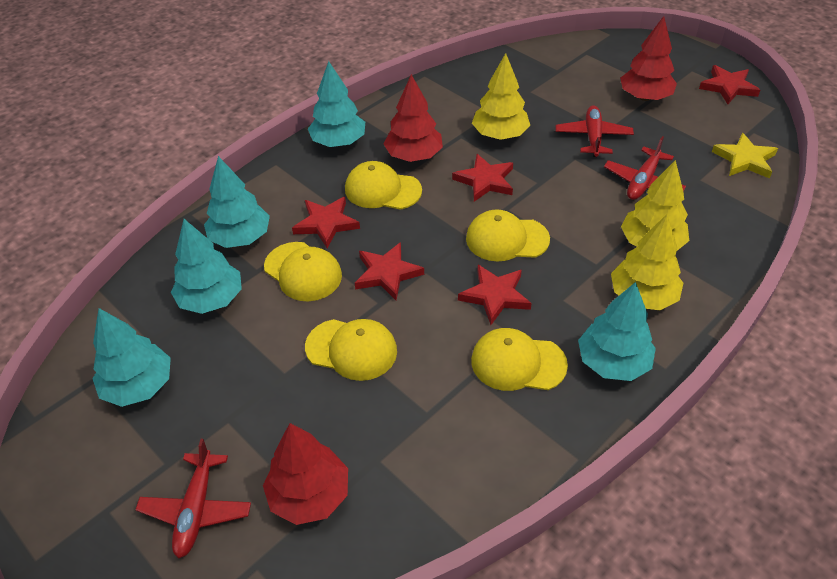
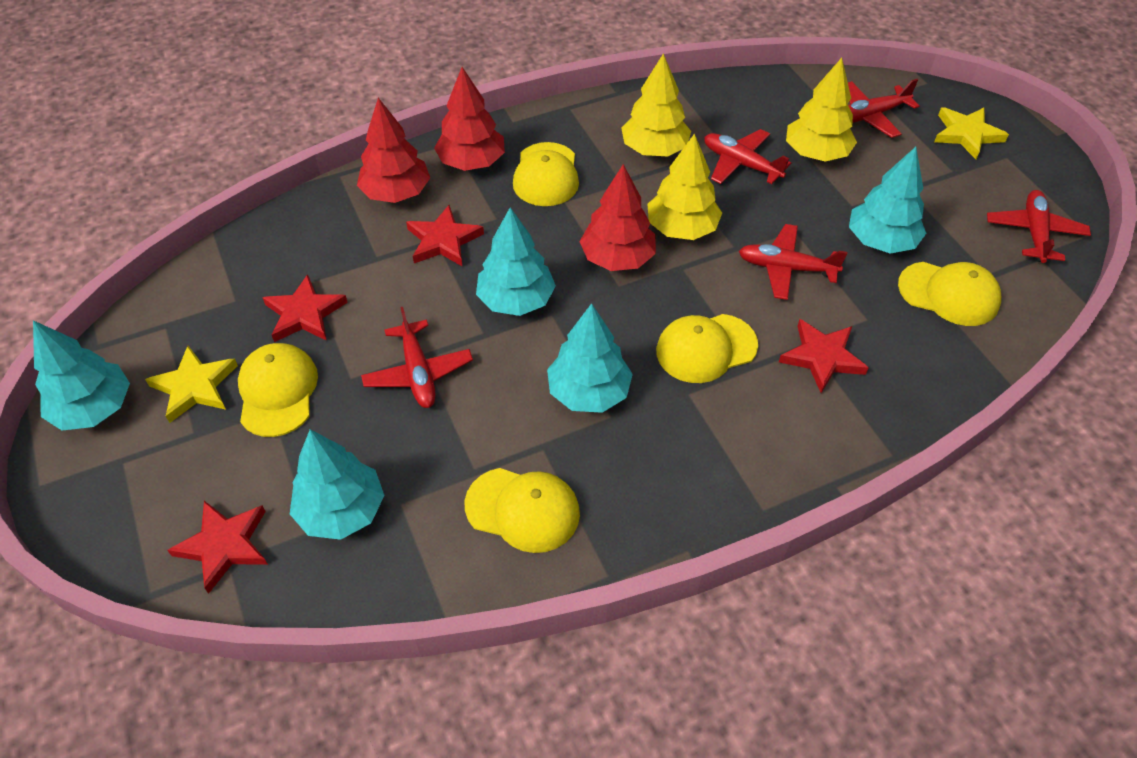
red plane: 3 -> 5
red star: 5 -> 4
yellow star: 1 -> 2

